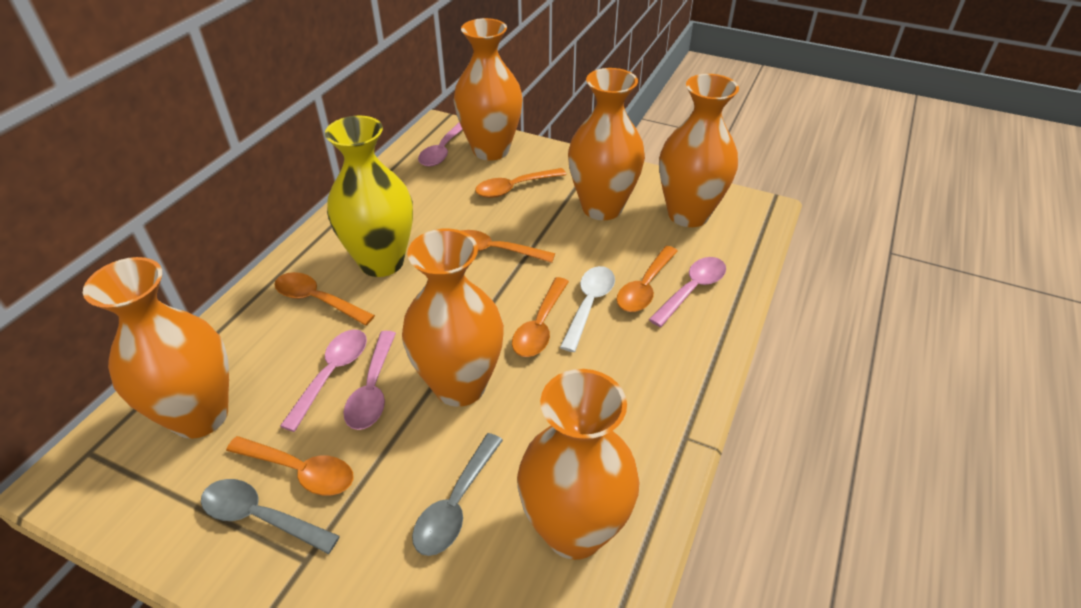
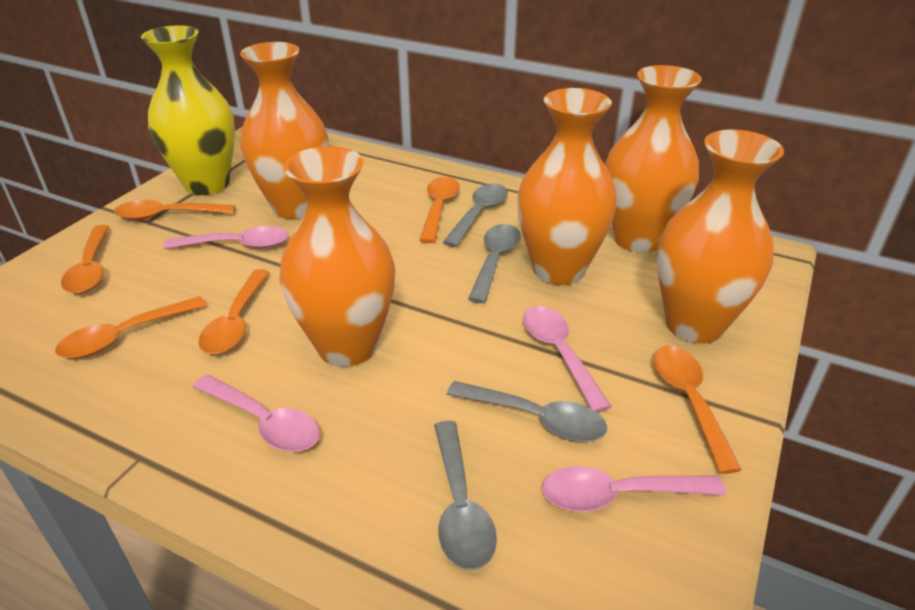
grey spoon: 2 -> 4
orange vase: 6 -> 5
white spoon: 1 -> 0

